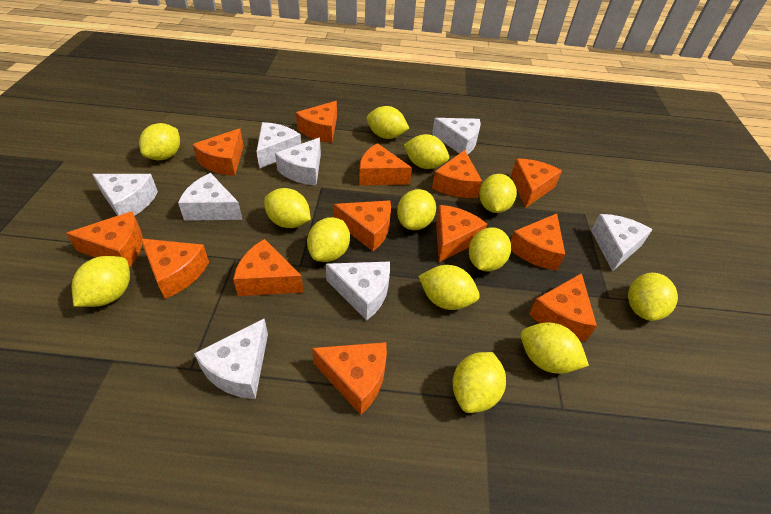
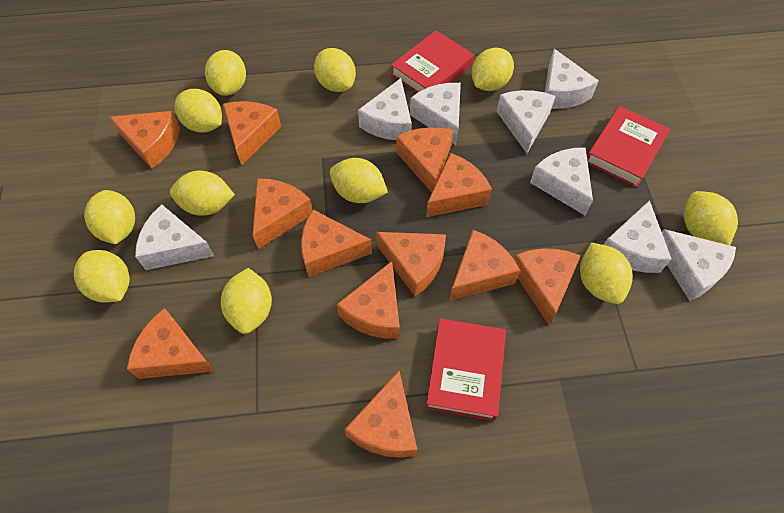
orange cheese: 13 -> 12
red book: 0 -> 3
yellow lemon: 13 -> 11

